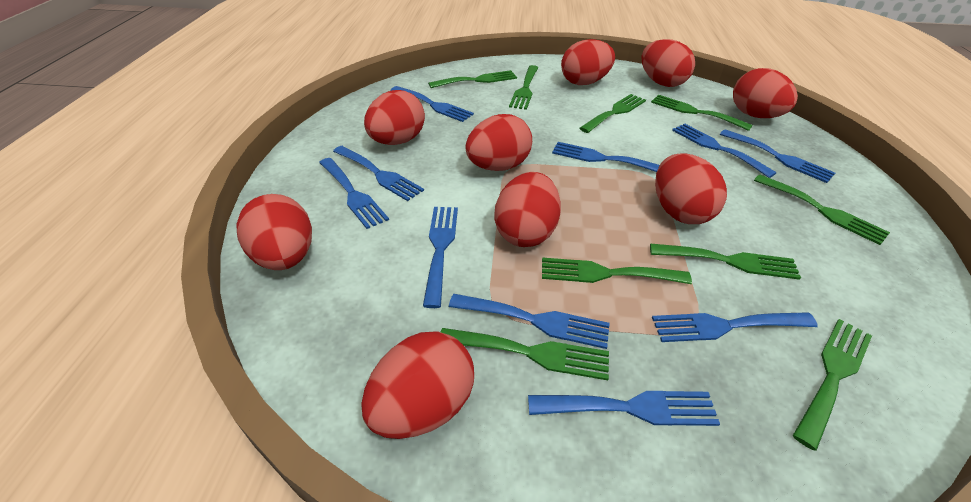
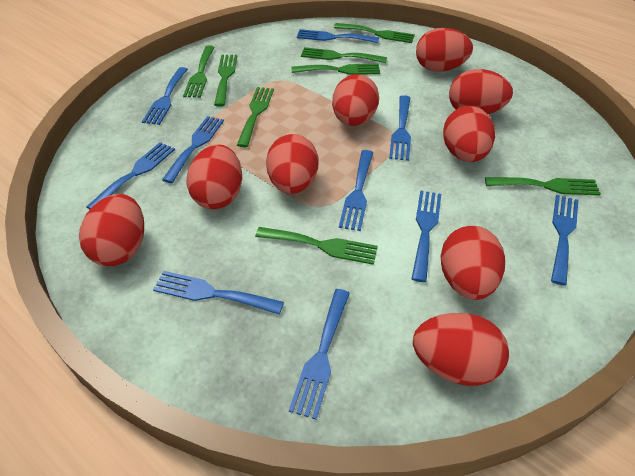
green fork: 9 -> 8

